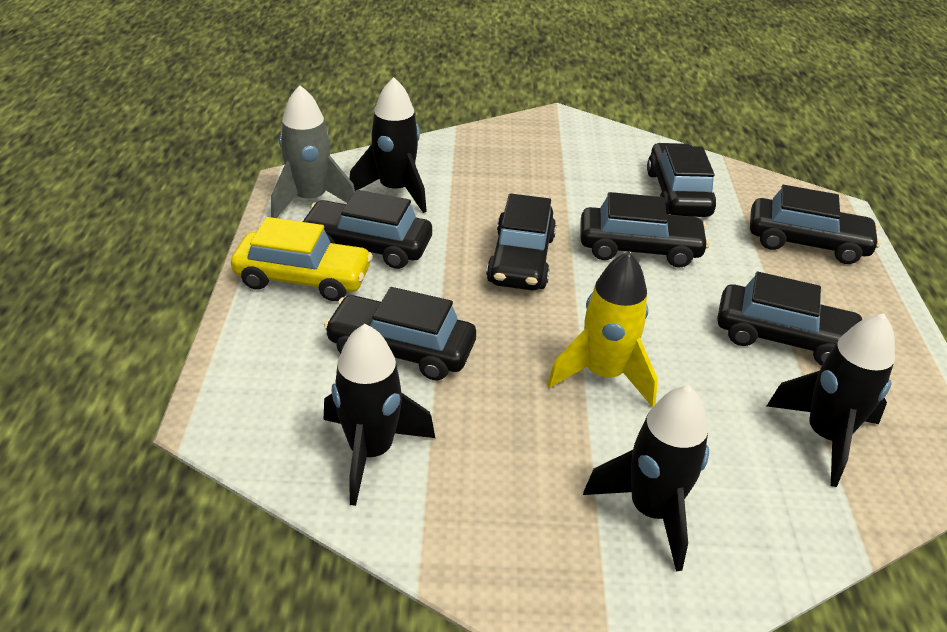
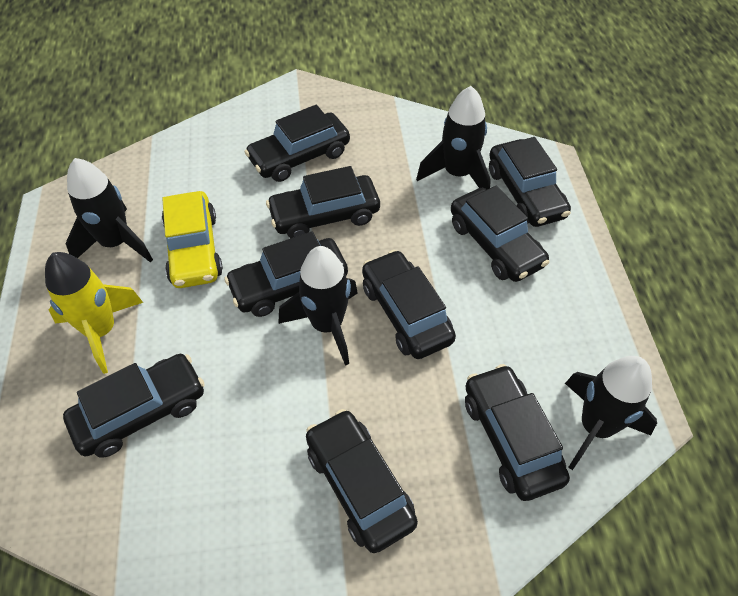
black car: 7 -> 9
grey rocket: 1 -> 0

